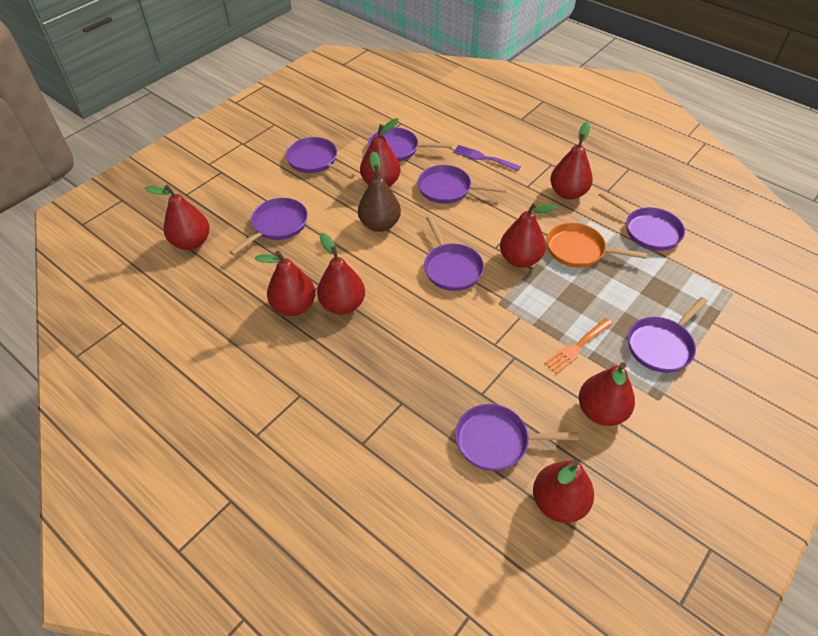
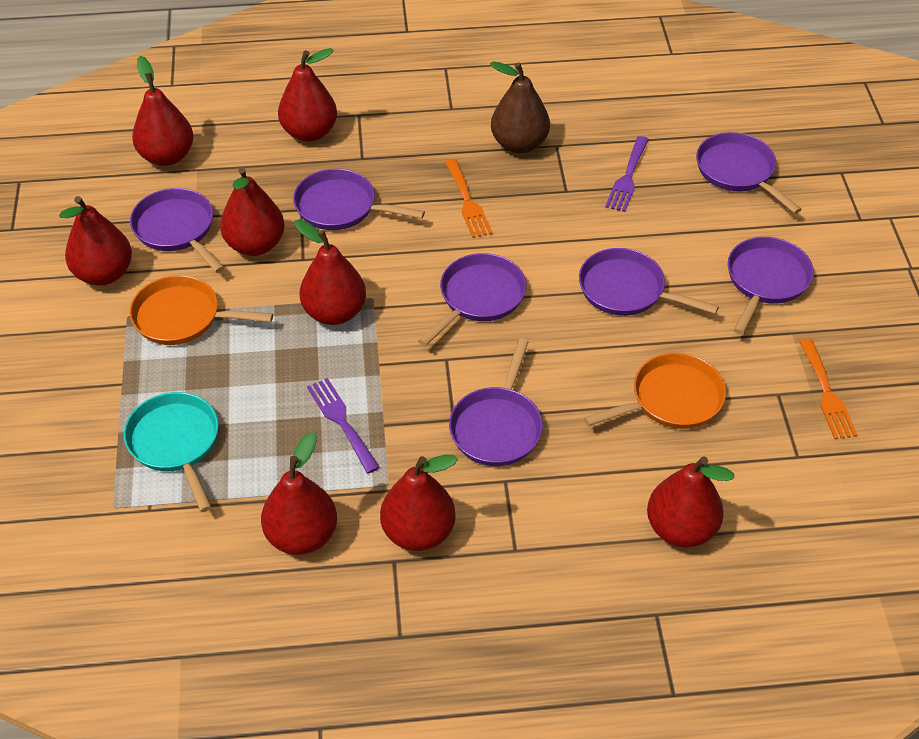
orange fork: 1 -> 2
orange pan: 1 -> 2
purple fork: 1 -> 2
purple pan: 8 -> 7
turquoise pan: 0 -> 1

